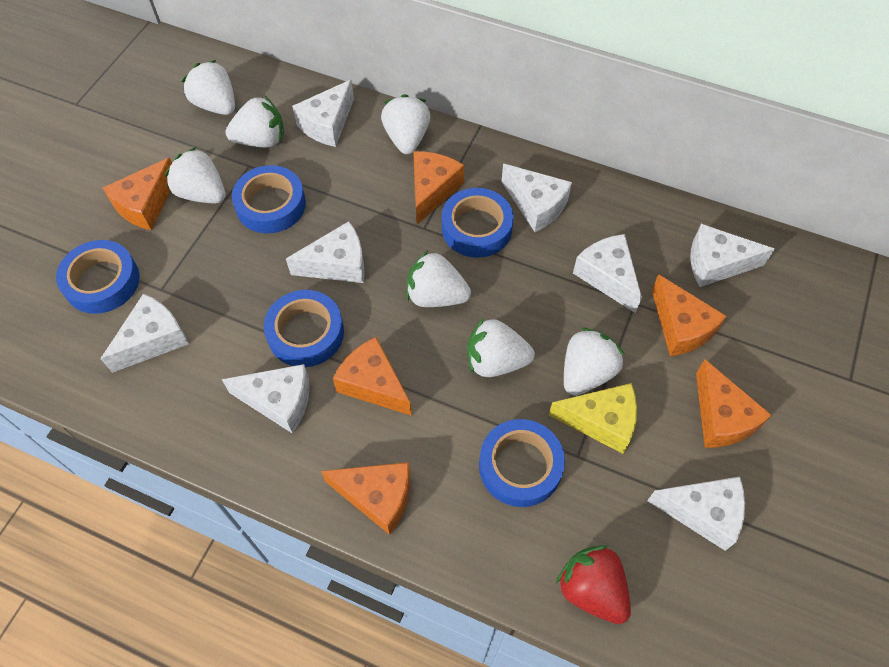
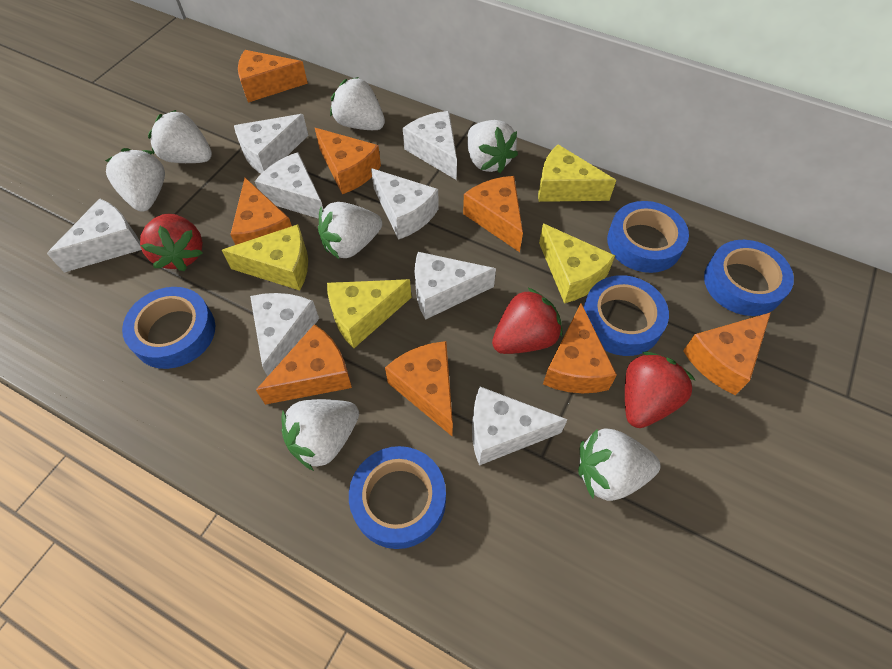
orange cheese: 6 -> 8
red strawberry: 1 -> 3
yellow cheese: 1 -> 4

